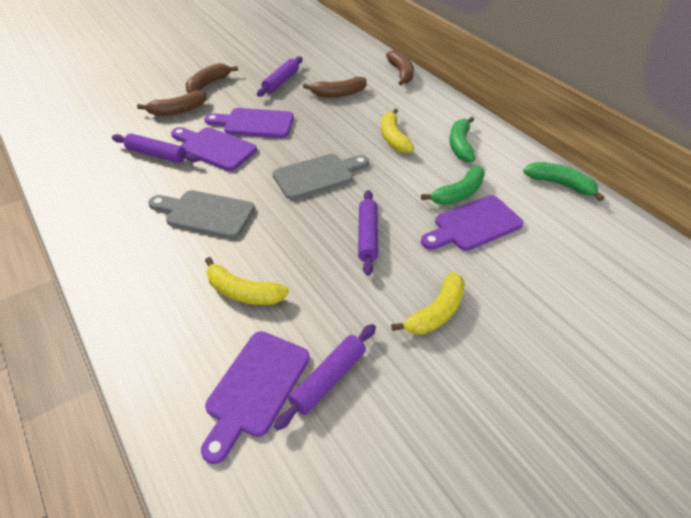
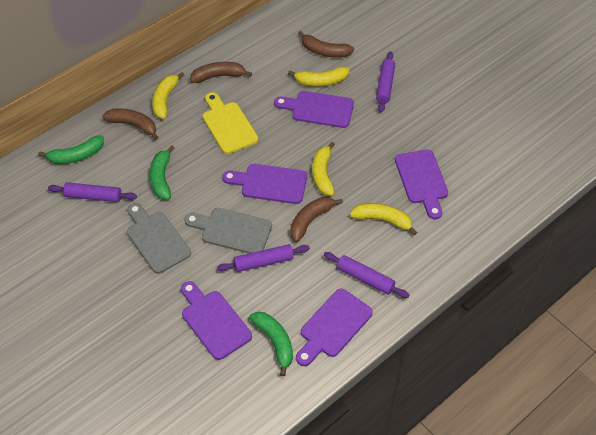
purple cutting board: 4 -> 5
yellow banana: 3 -> 4
yellow cutting board: 0 -> 1

